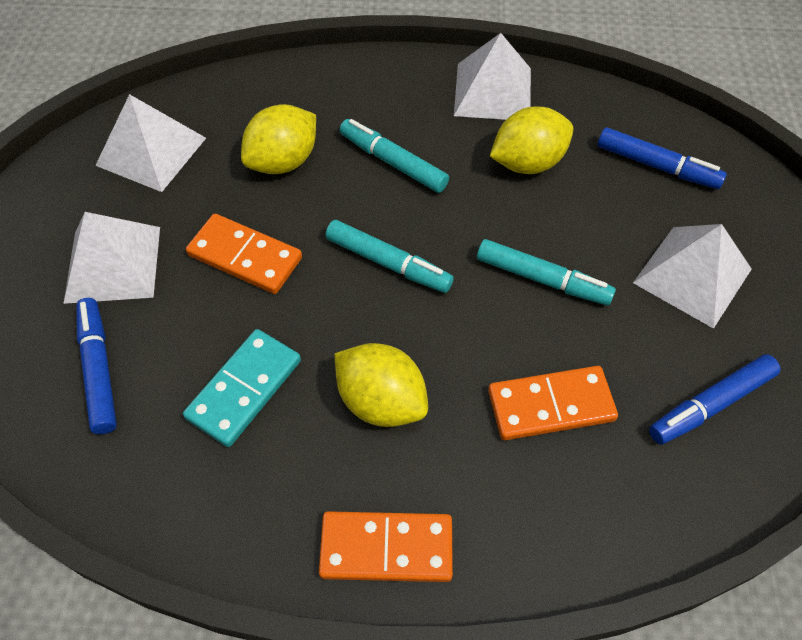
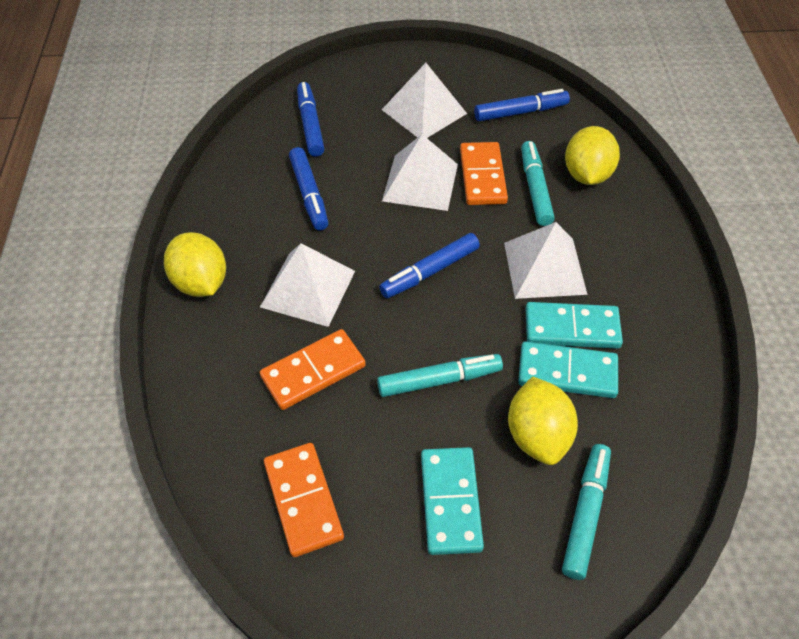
blue marker: 3 -> 4
turquoise domino: 1 -> 3

